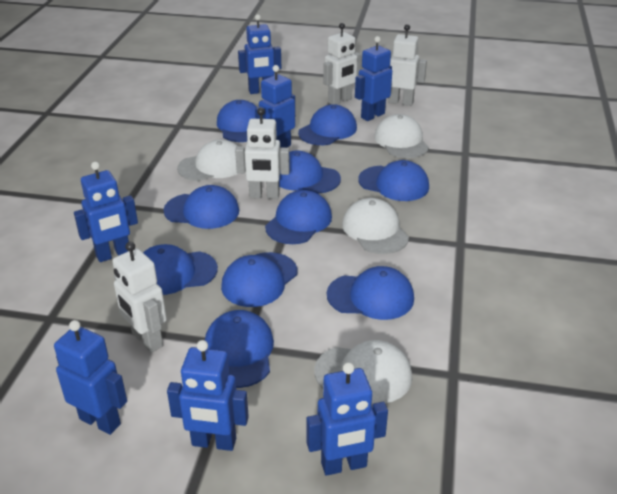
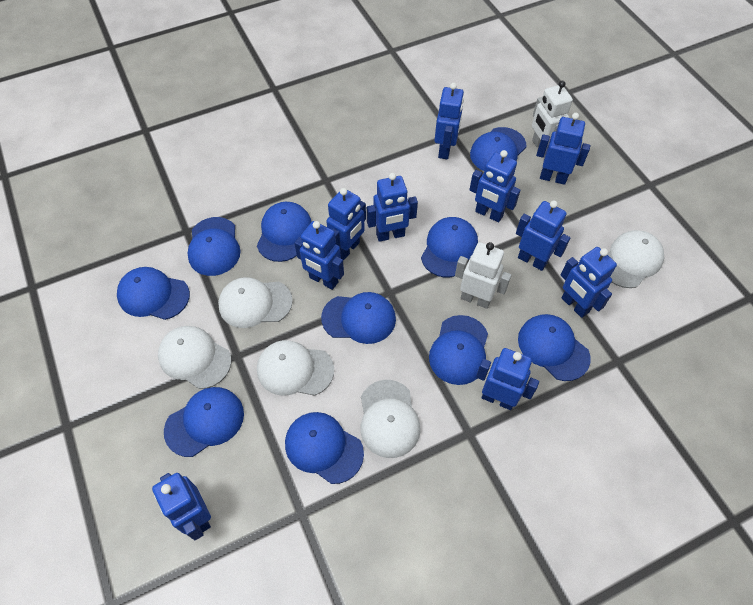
blue robot: 7 -> 10
white cap: 4 -> 5
white robot: 4 -> 2

